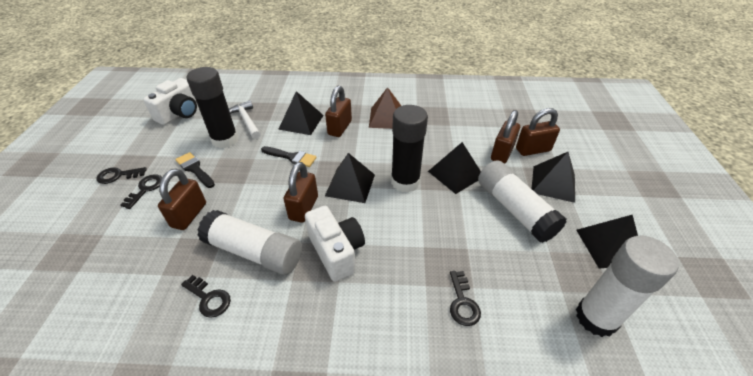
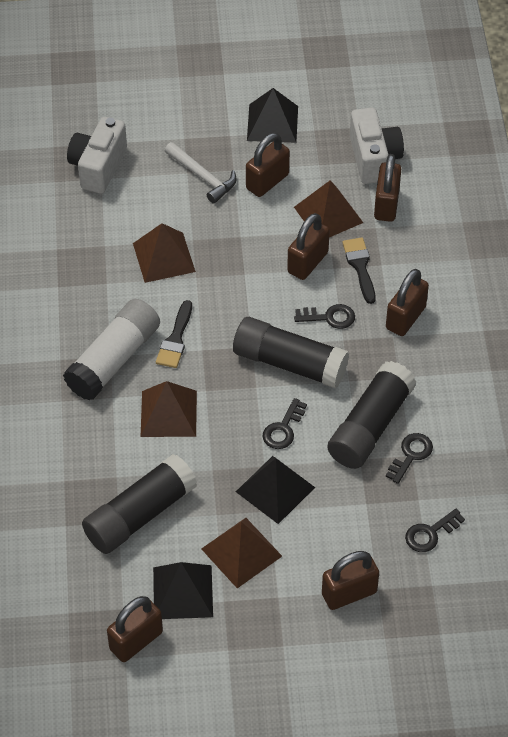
black glue stick: 2 -> 3
black pyramid: 5 -> 3
brown padlock: 5 -> 6
brown pyramid: 1 -> 4
white glue stick: 3 -> 1

